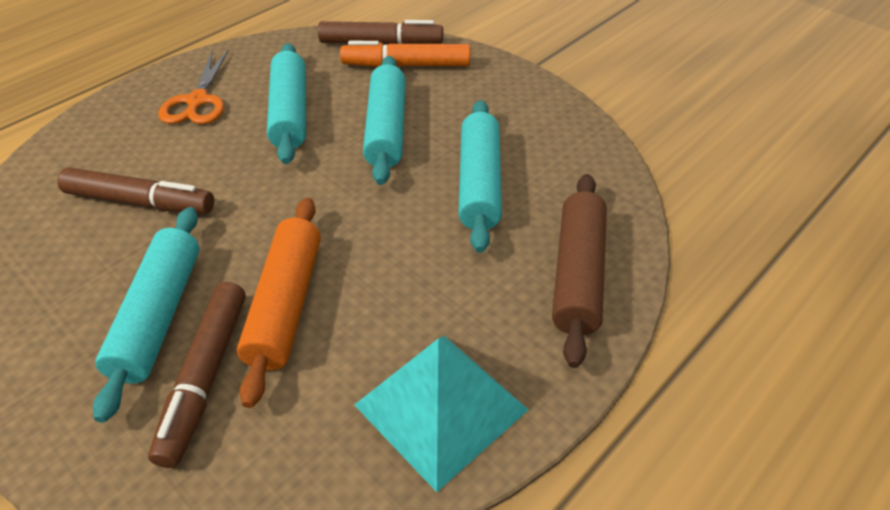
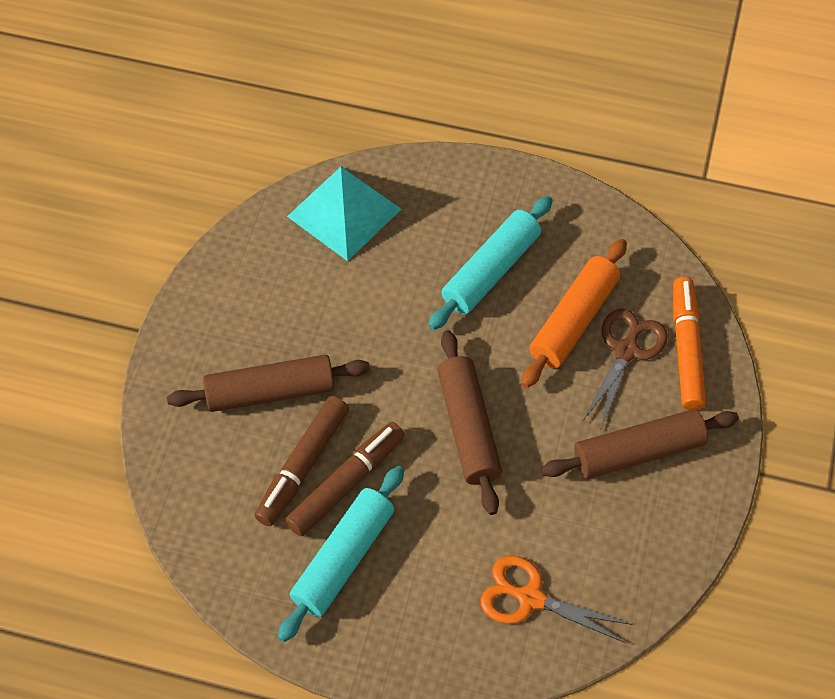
brown marker: 3 -> 2
brown rolling pin: 1 -> 3
brown scissors: 0 -> 1
turquoise rolling pin: 4 -> 2

